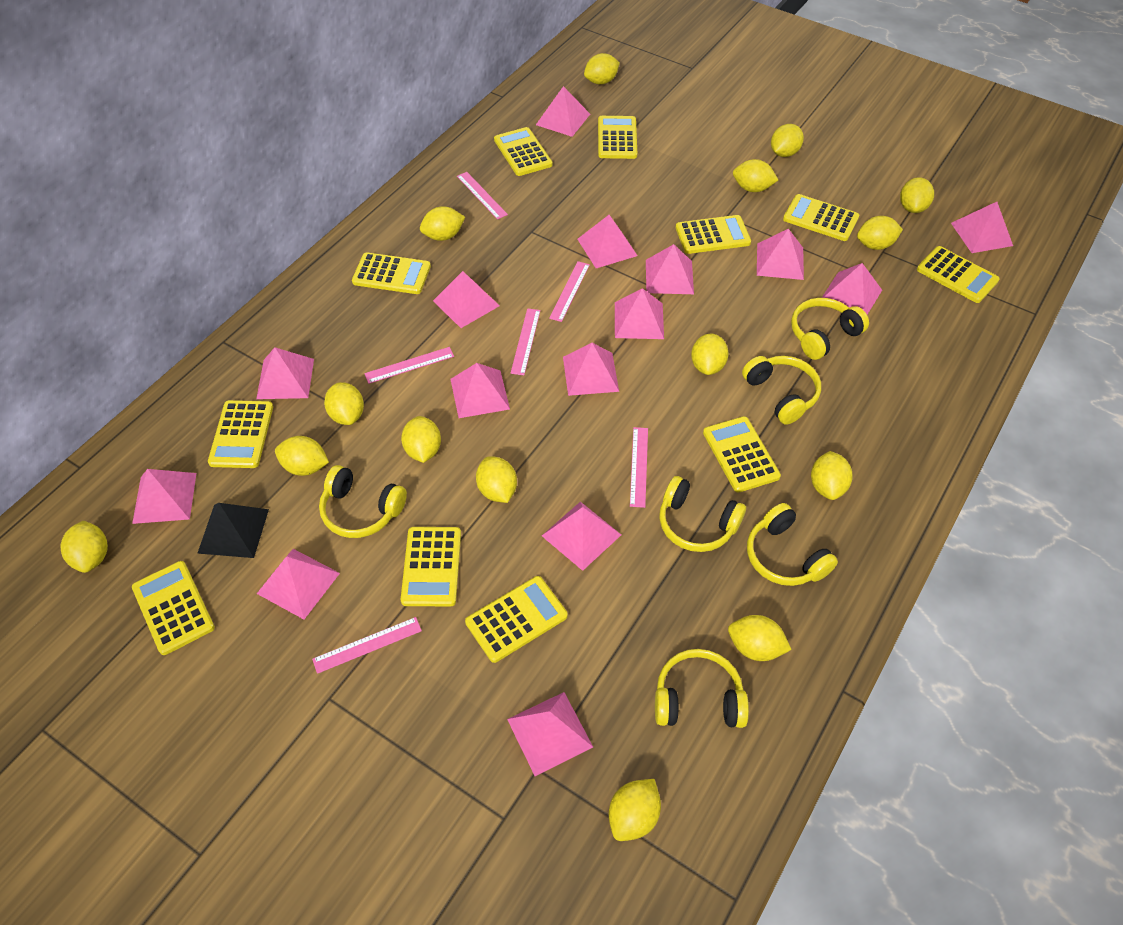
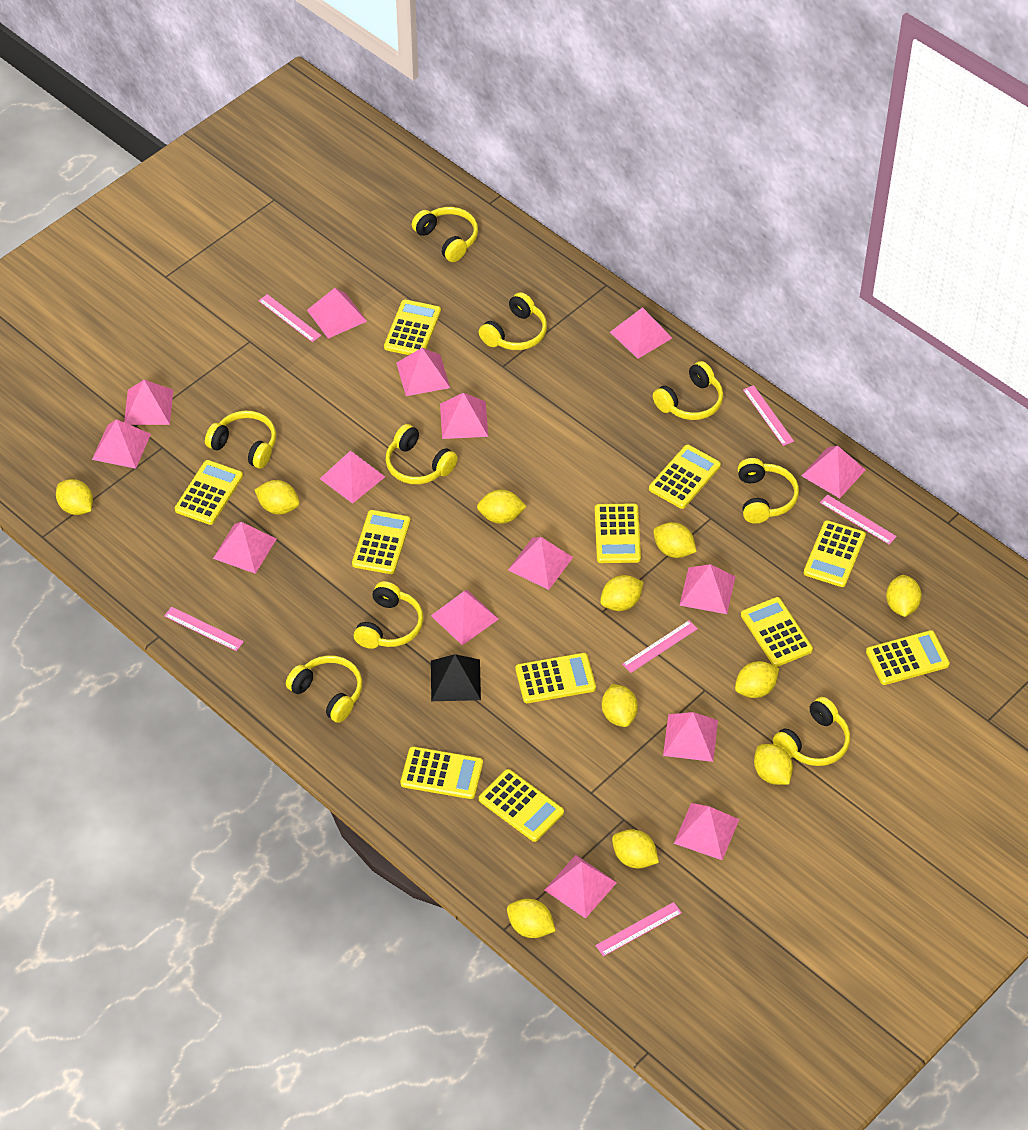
yellow headphones: 6 -> 9
yellow lemon: 15 -> 11

